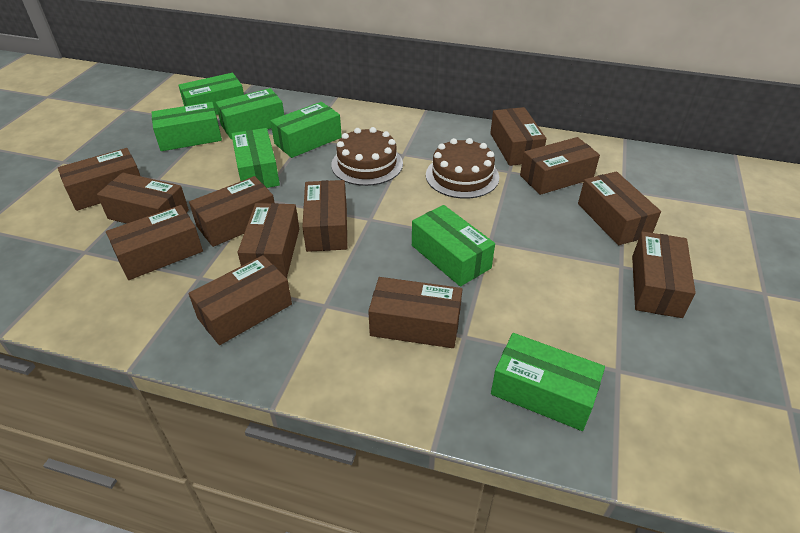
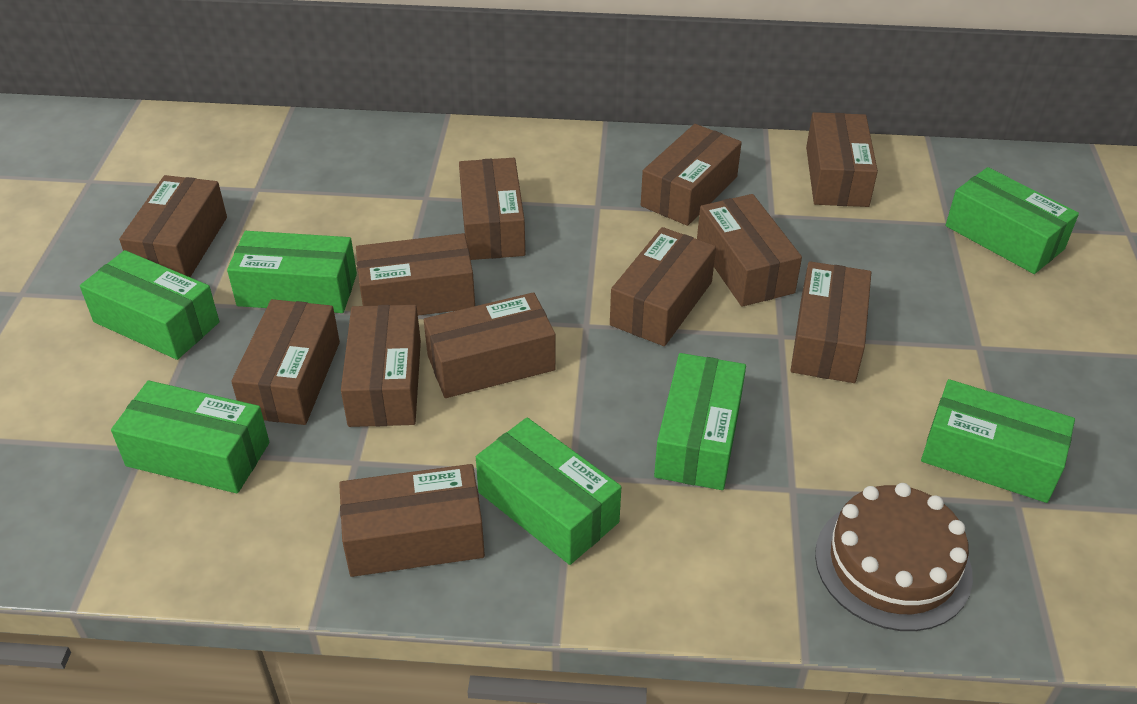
brown cake: 2 -> 1

